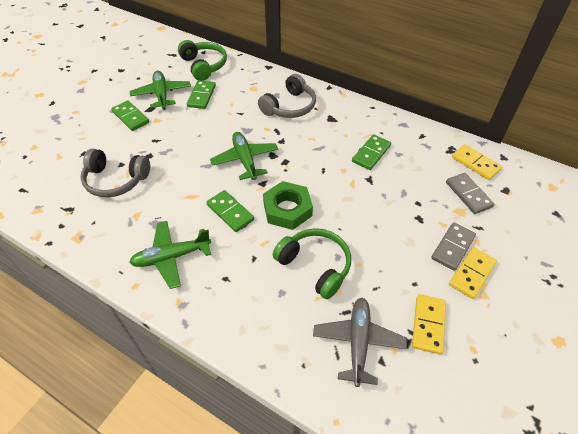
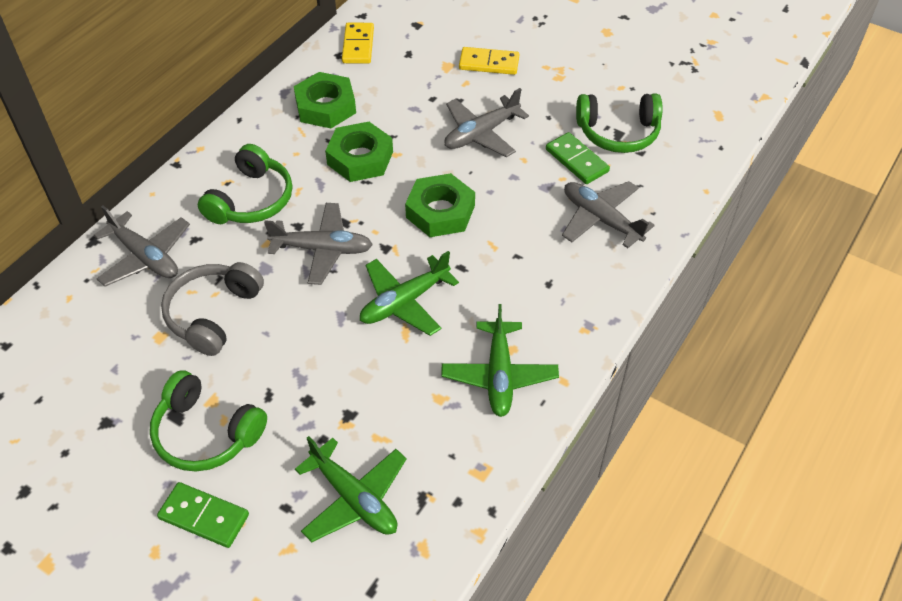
green domino: 4 -> 2
green headphones: 2 -> 3
green nut: 1 -> 3
grey domino: 2 -> 0
grey headphones: 2 -> 1
grey plane: 1 -> 4
yellow domino: 3 -> 2

